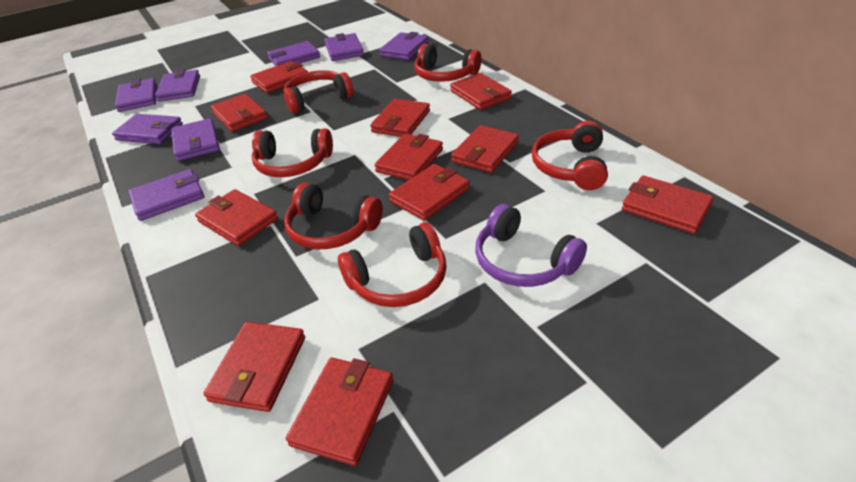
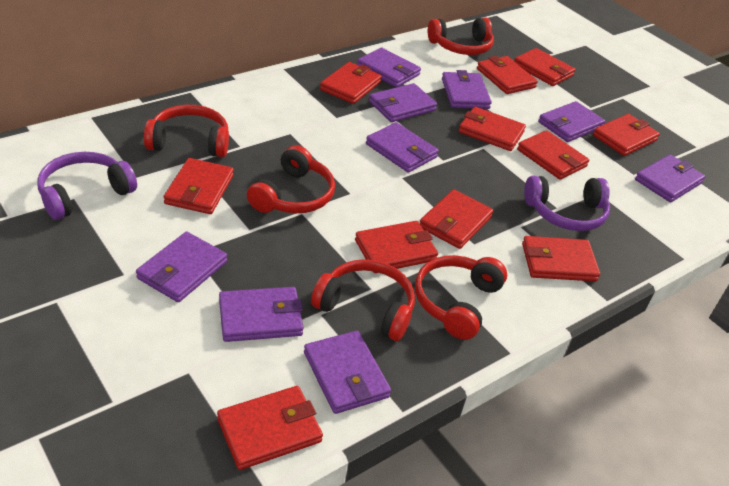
purple headphones: 1 -> 2
purple wallet: 8 -> 9
red headphones: 6 -> 5

